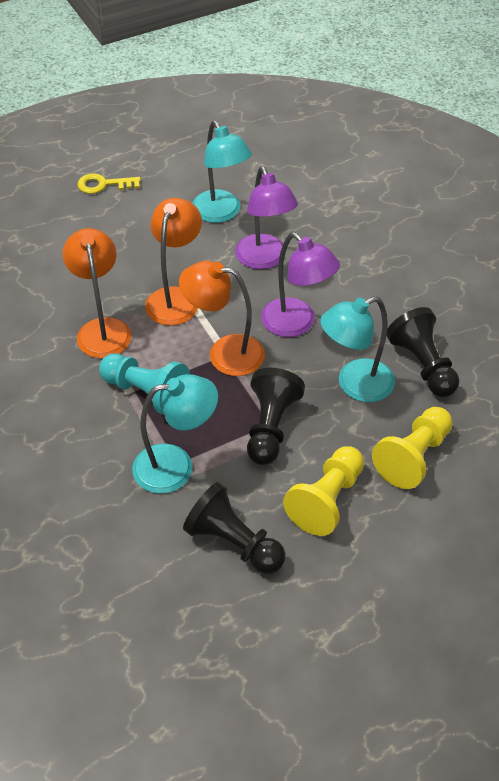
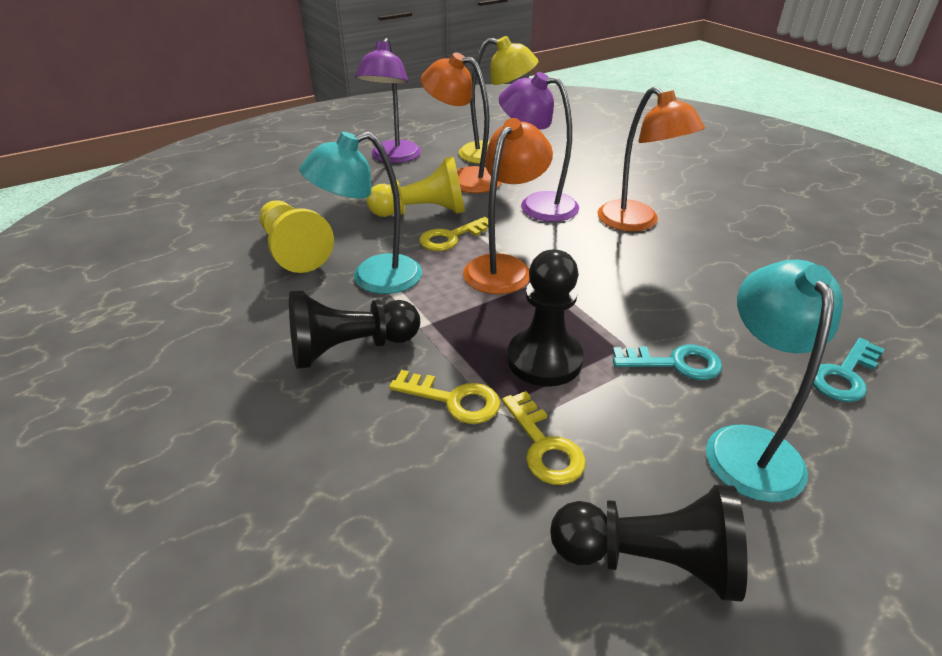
turquoise key: 0 -> 2
turquoise lamp: 3 -> 2
turquoise pawn: 1 -> 0
yellow key: 1 -> 3
yellow lamp: 0 -> 1

